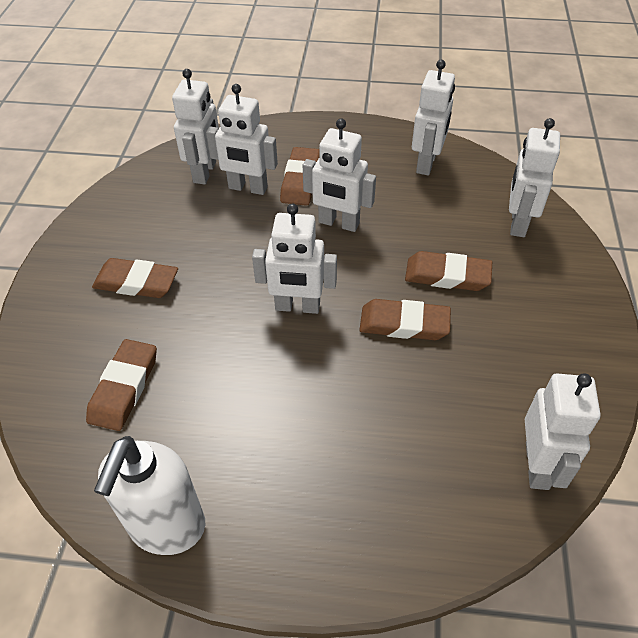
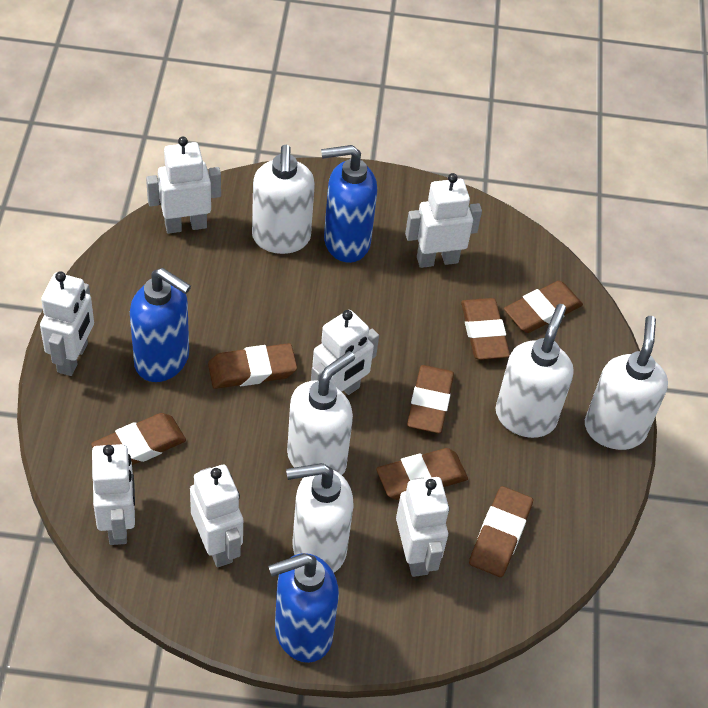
blue soap dispenser: 0 -> 3
brown eraser: 5 -> 7
white soap dispenser: 1 -> 5

